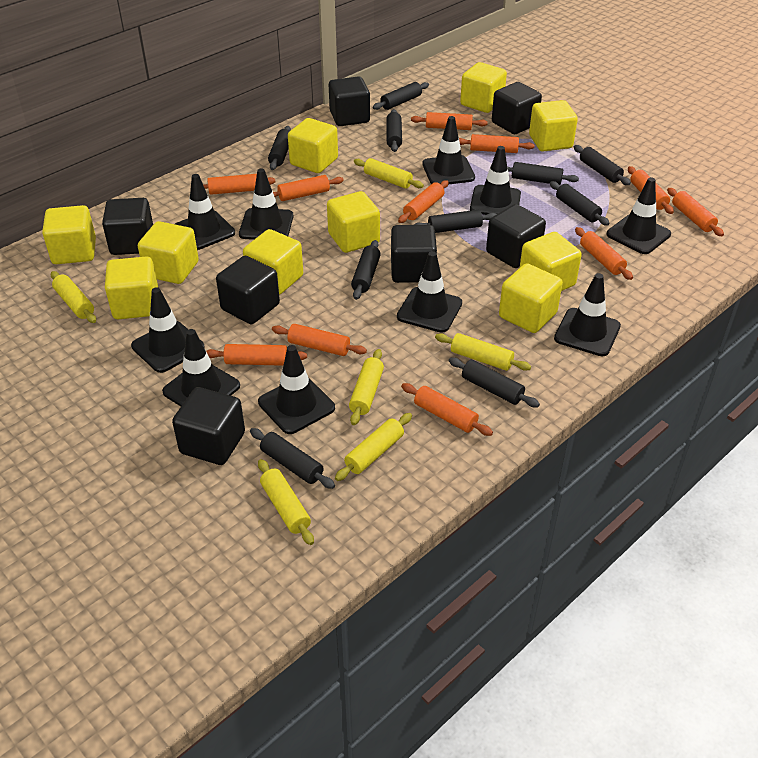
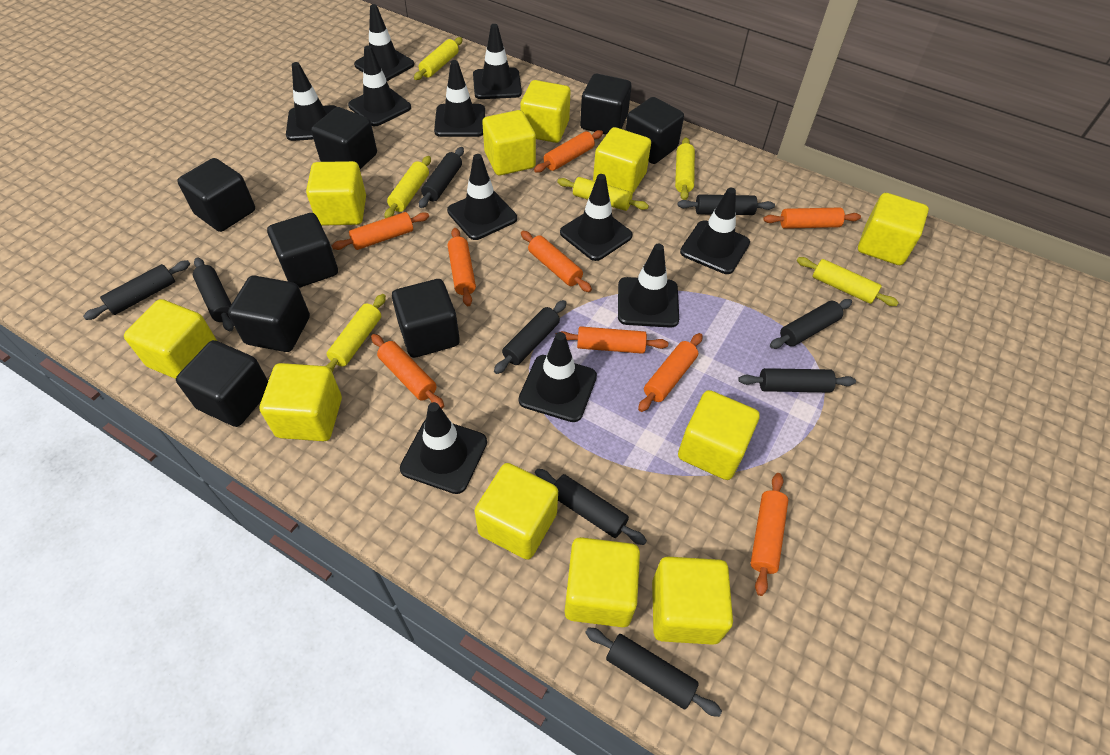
black cube: 7 -> 8
black rolling pin: 10 -> 9
black traffic cone: 10 -> 11
orange rolling pin: 11 -> 9
yellow cube: 10 -> 11

